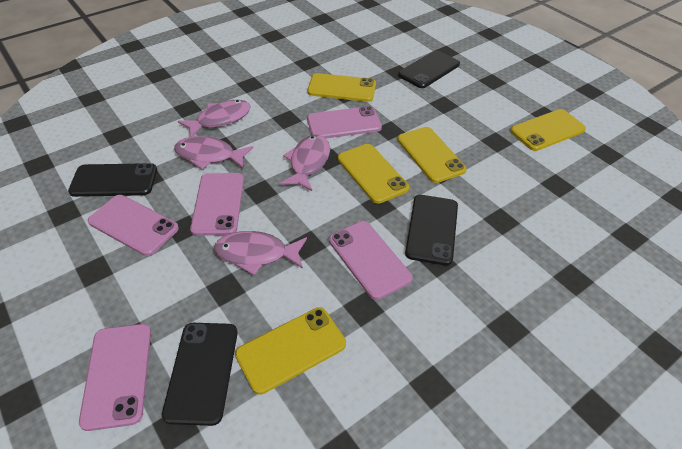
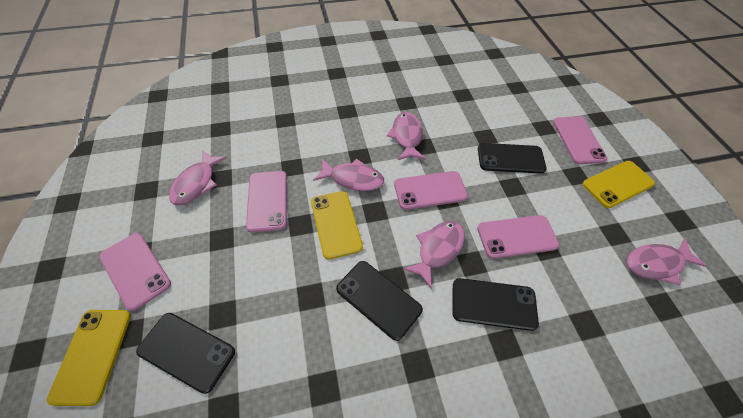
pink fish: 4 -> 5
yellow phone: 5 -> 3

